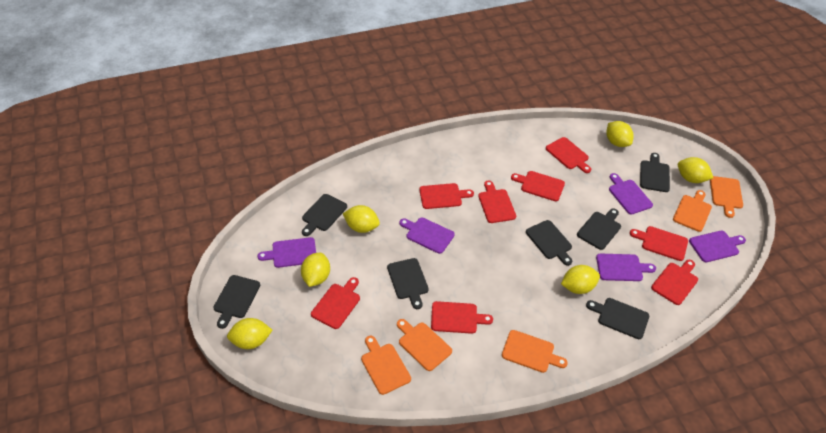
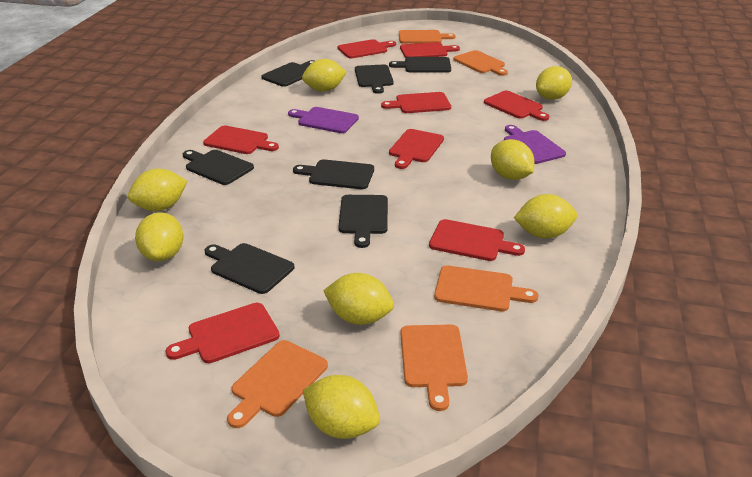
purple cutting board: 5 -> 2
yellow lemon: 6 -> 8

